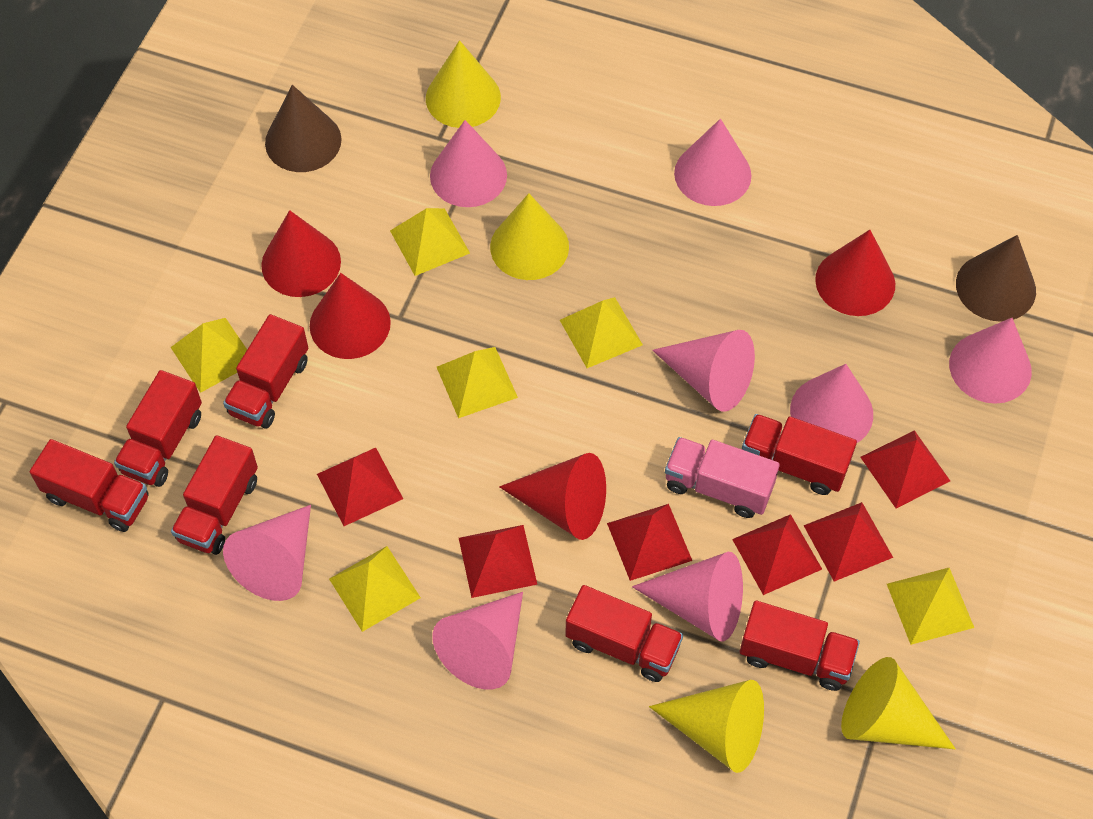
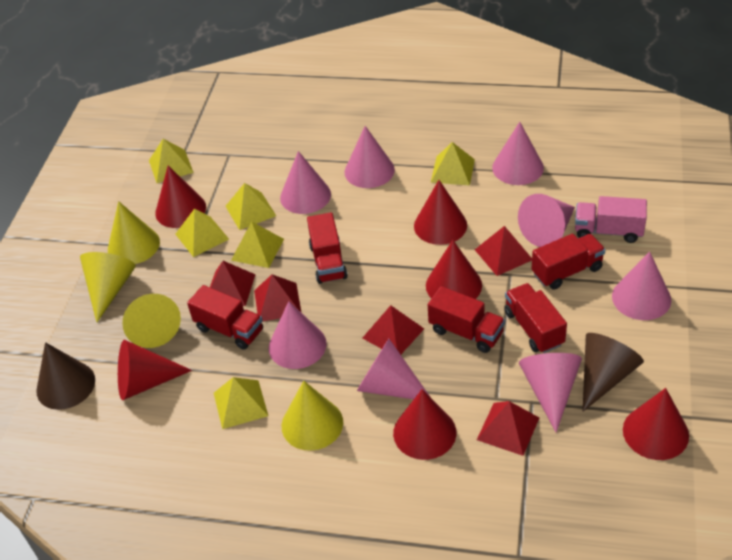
red cone: 4 -> 6
red pyramid: 6 -> 5
red truck: 7 -> 5

